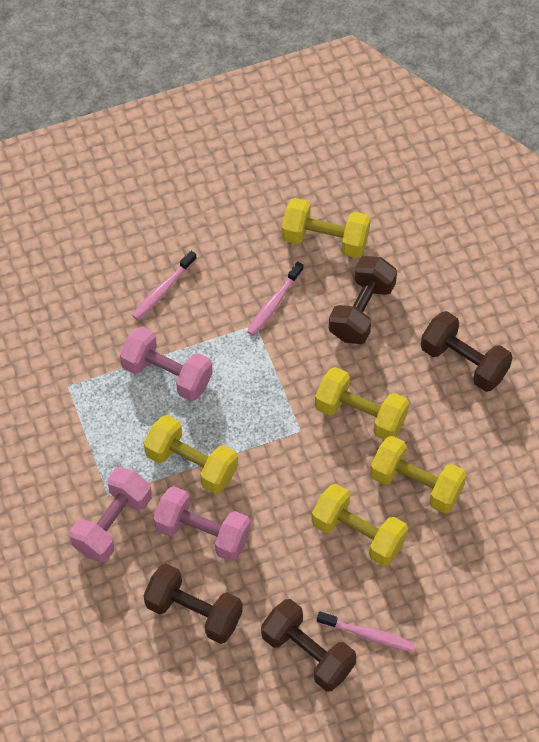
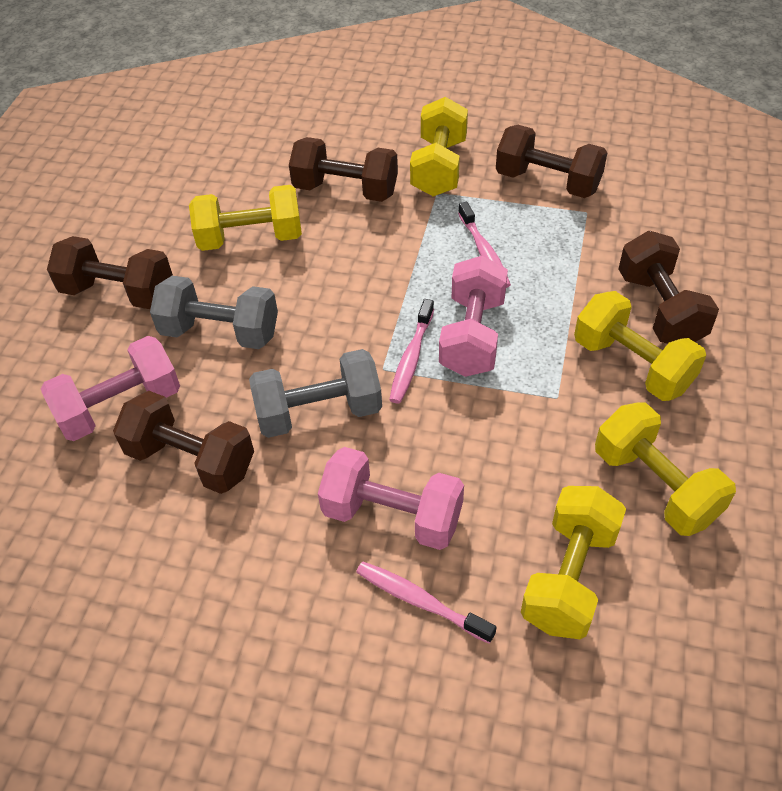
brown dumbbell: 4 -> 5
grey dumbbell: 0 -> 2

